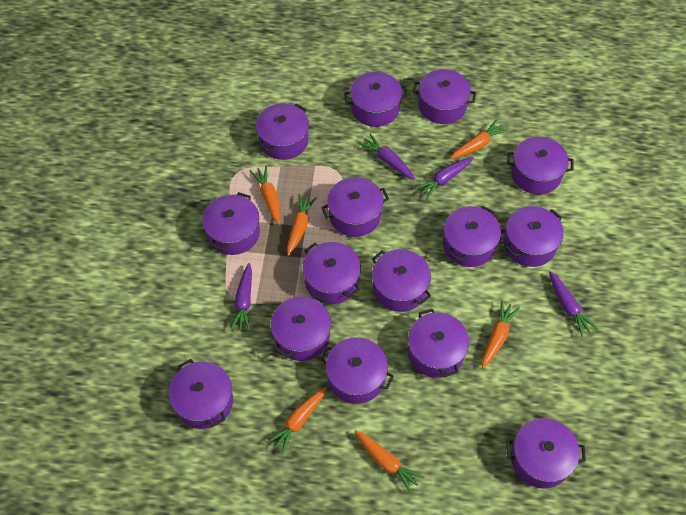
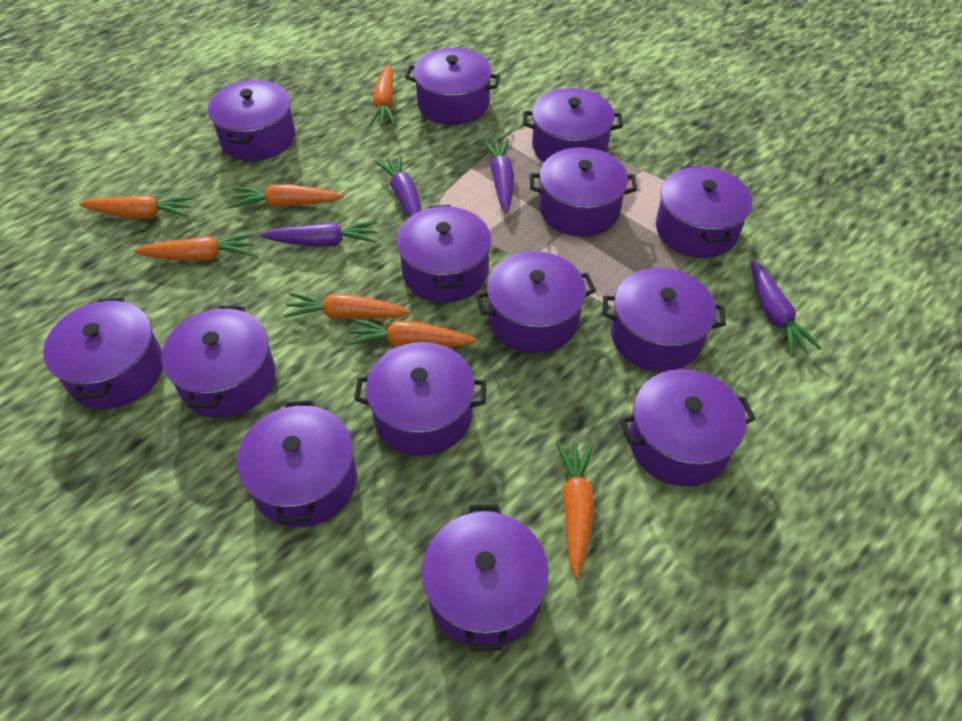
orange carrot: 6 -> 7
purple pot: 15 -> 14

